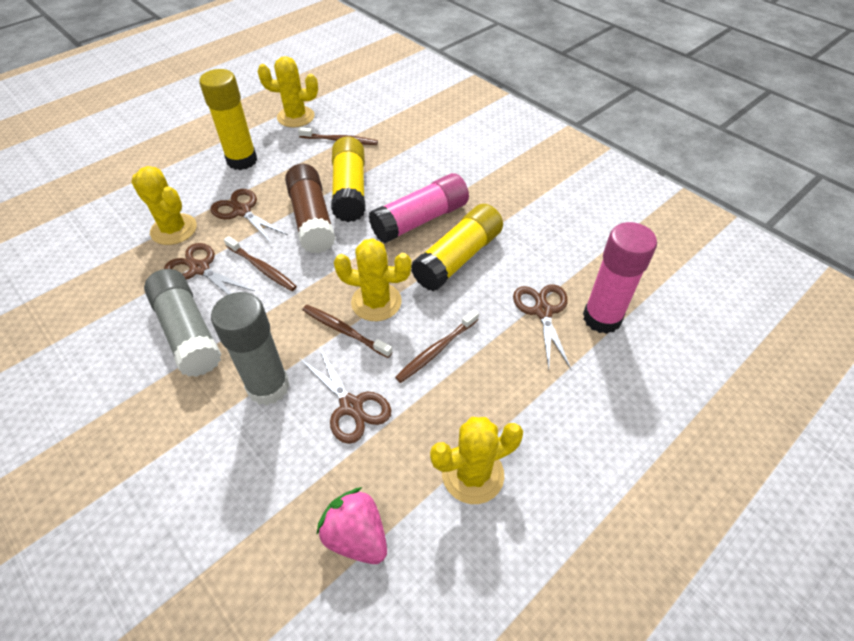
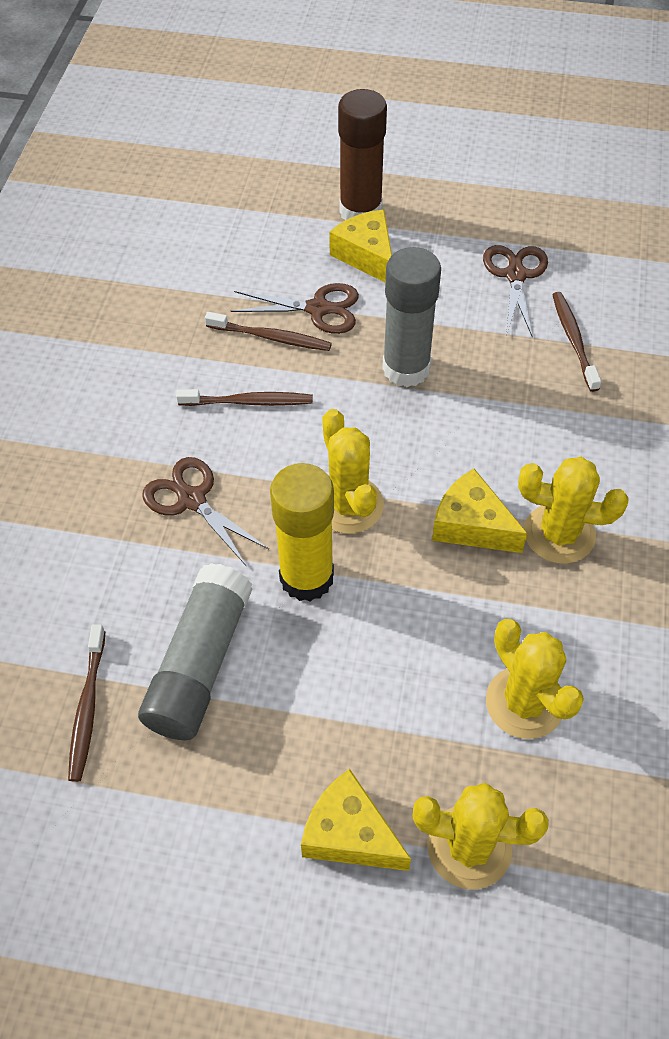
brown scissors: 4 -> 3
pink glue stick: 2 -> 0
pink strawberry: 1 -> 0
yellow cheese: 0 -> 3
yellow glue stick: 3 -> 1

